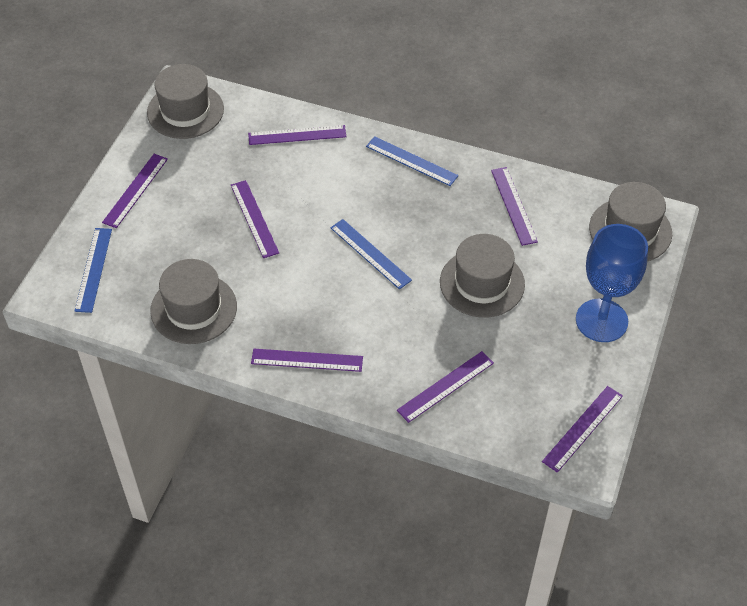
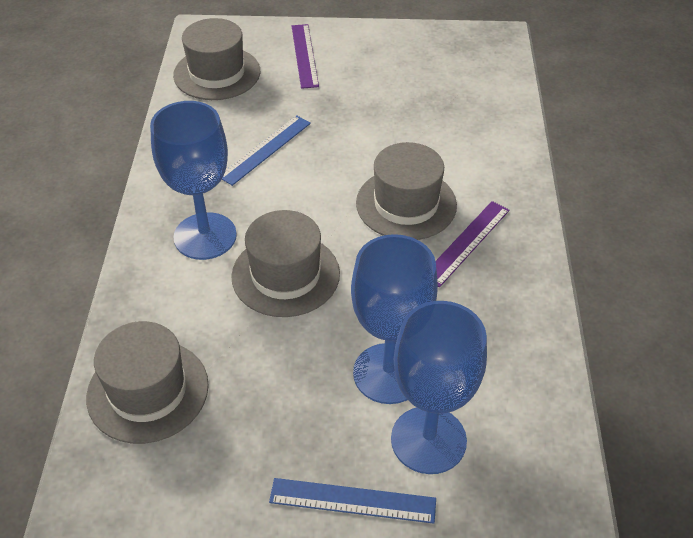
blue goblet: 1 -> 3
blue ruler: 3 -> 2
purple ruler: 7 -> 2

